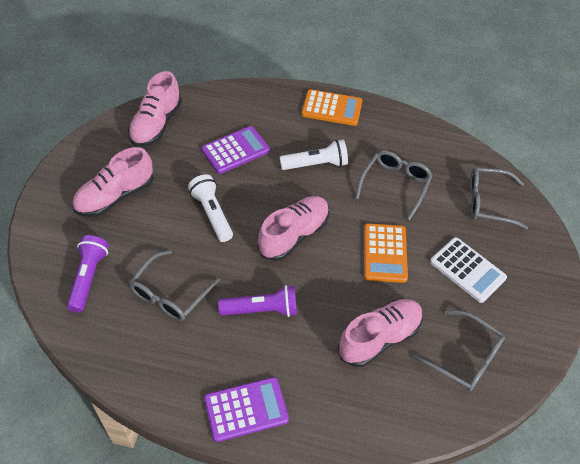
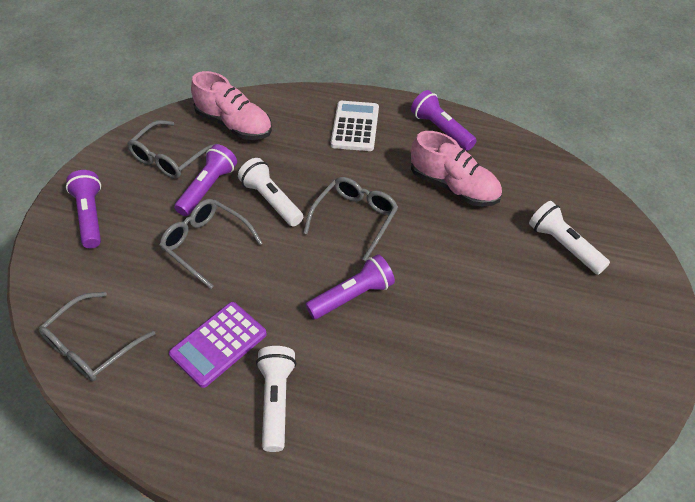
orange calculator: 2 -> 0
pink shoe: 4 -> 2
purple calculator: 2 -> 1
purple flashlight: 2 -> 4
white flashlight: 2 -> 3

